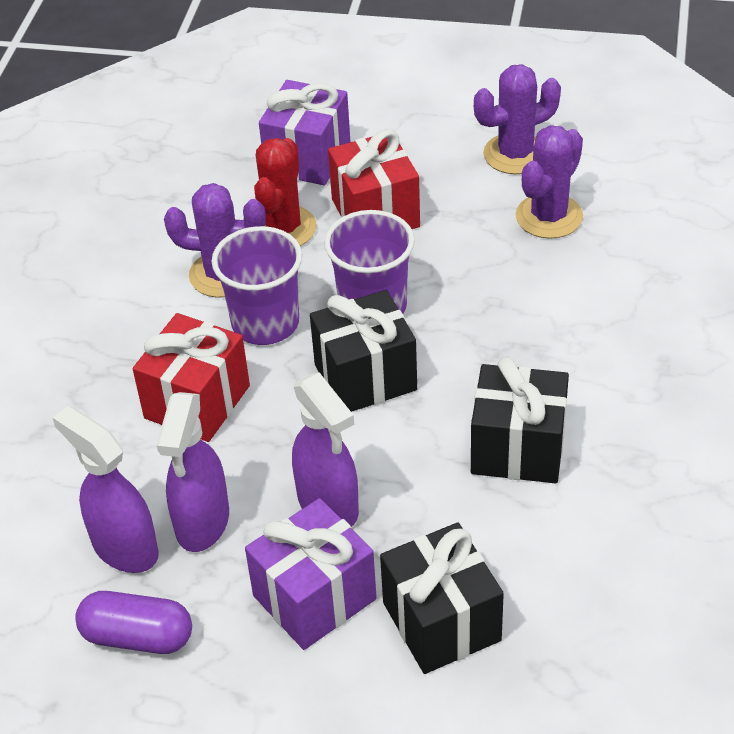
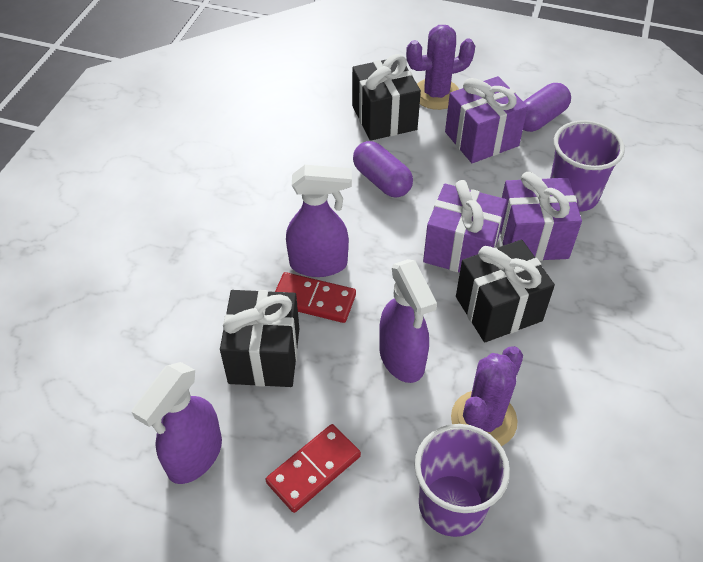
purple cactus: 3 -> 2
purple capsule: 1 -> 2
purple gift: 2 -> 3
red cactus: 1 -> 0
red domino: 0 -> 2
red gift: 2 -> 0

